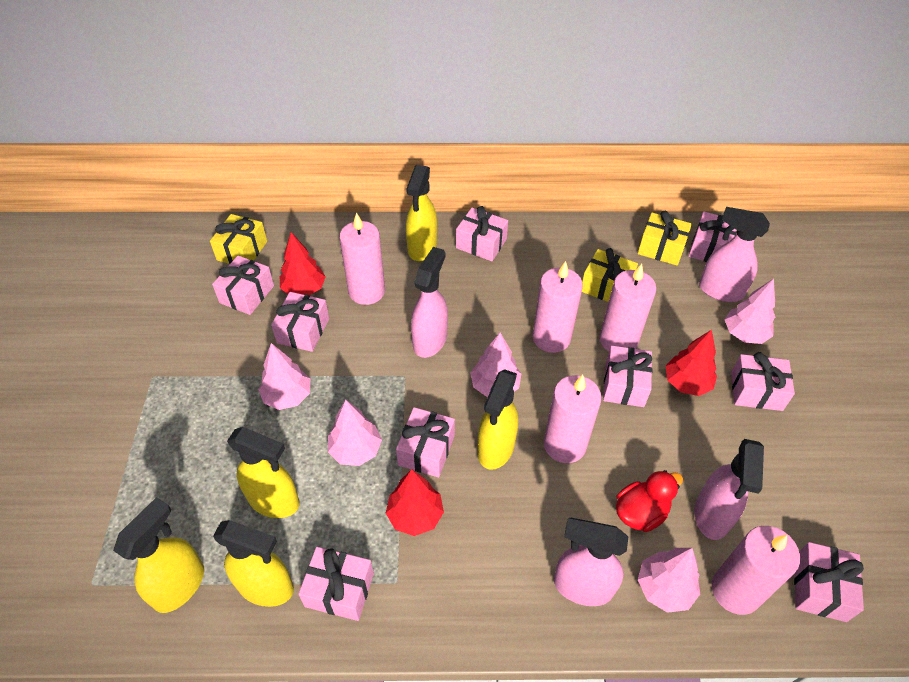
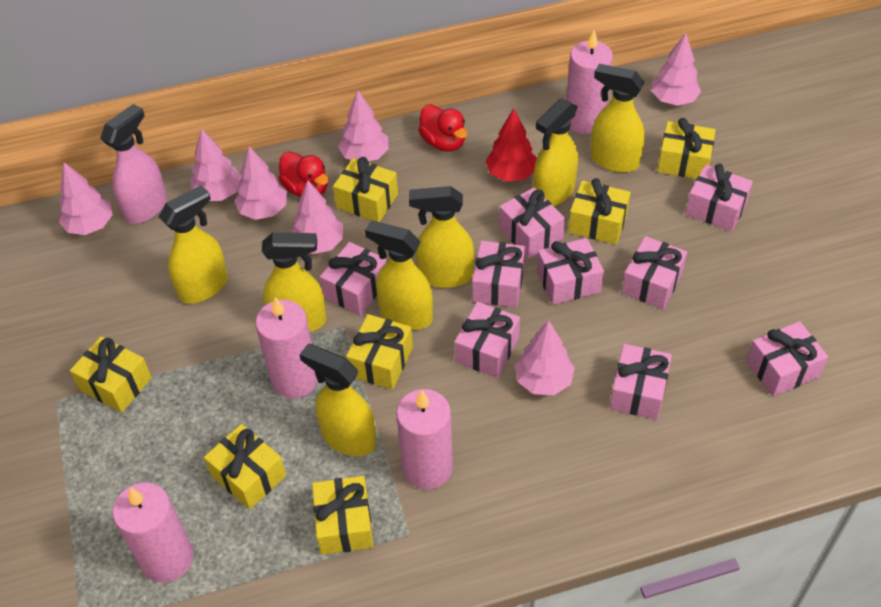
pink candle: 5 -> 4
pink spray bottle: 4 -> 1
pink tree: 5 -> 7
red duck: 1 -> 2
red tree: 3 -> 1
yellow gift: 3 -> 7
yellow spray bottle: 5 -> 7

